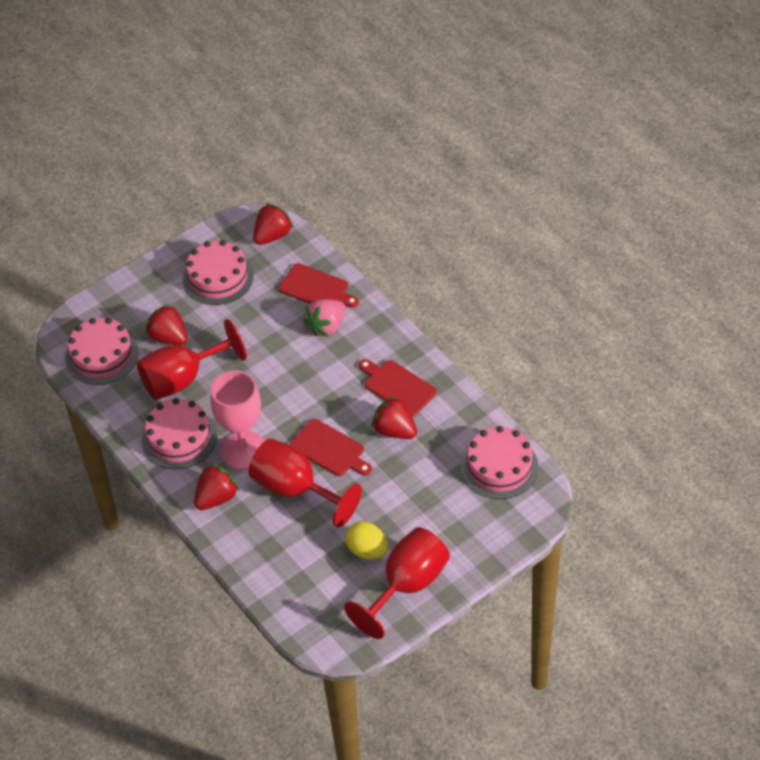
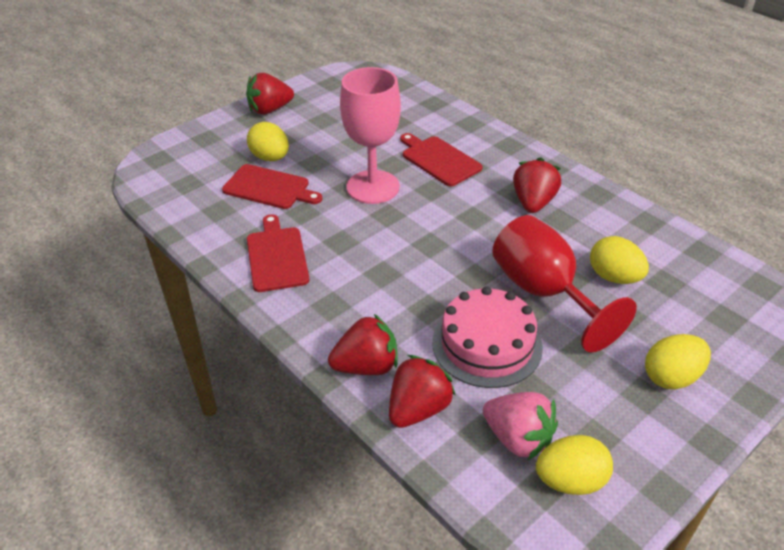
pink cake: 4 -> 1
red goblet: 3 -> 1
yellow egg: 1 -> 4

